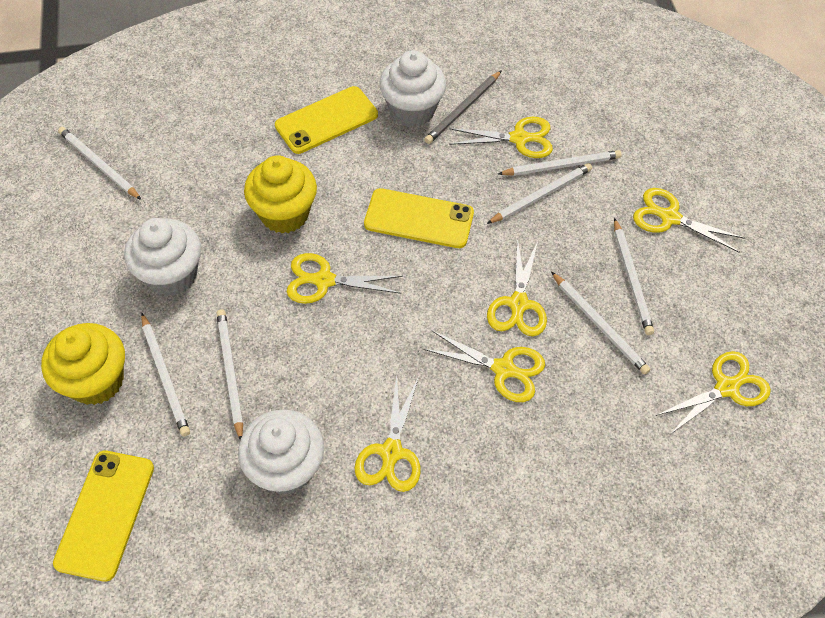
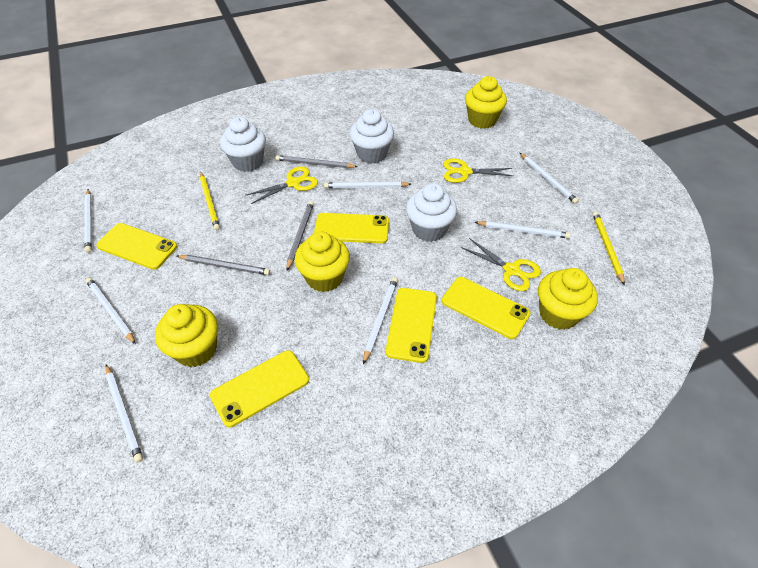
grey pencil: 1 -> 3
yellow cupcake: 2 -> 4
yellow pencil: 0 -> 2
yellow phone: 3 -> 5
yellow scissors: 7 -> 3

